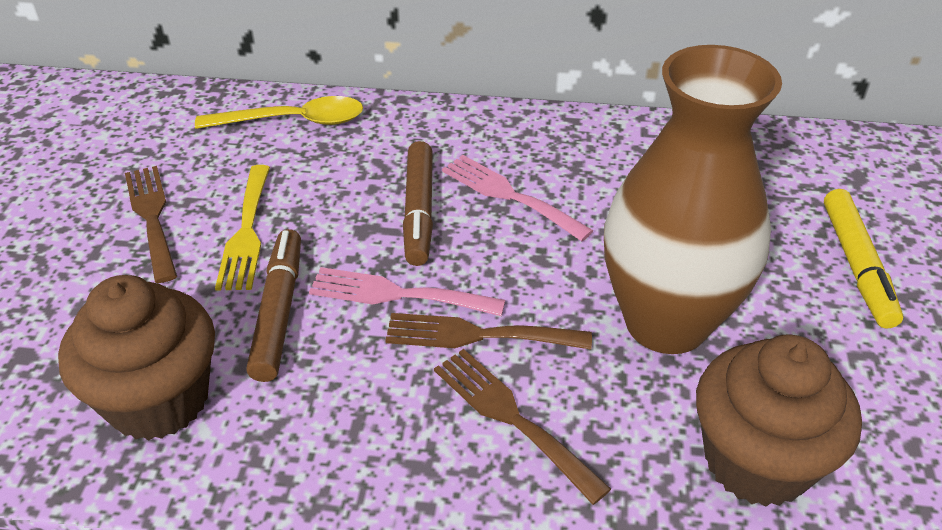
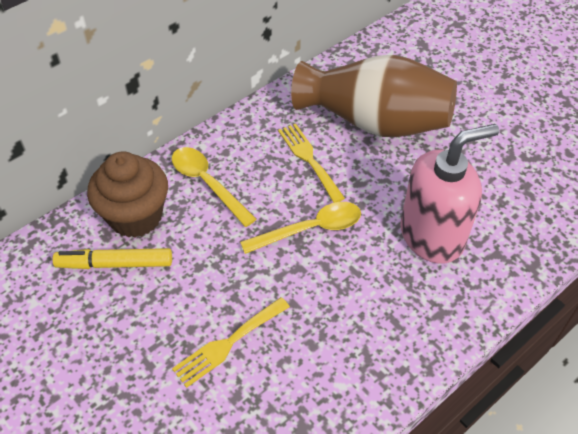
brown cupcake: 2 -> 1
brown fork: 3 -> 0
brown marker: 2 -> 0
pink fork: 2 -> 0
pink soap dispenser: 0 -> 1
yellow fork: 1 -> 2
yellow spoon: 1 -> 2

